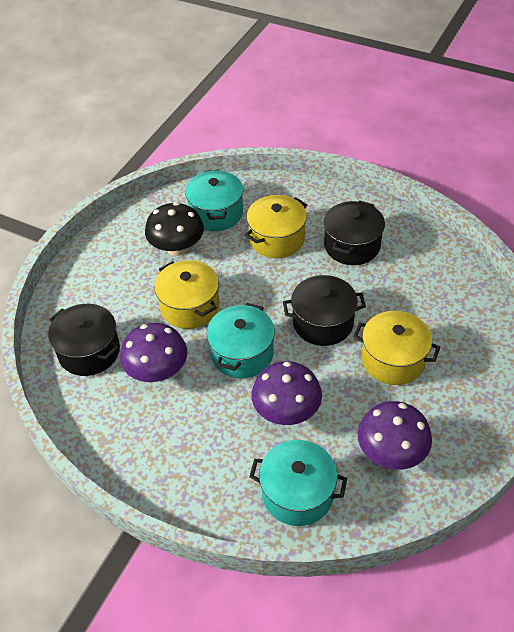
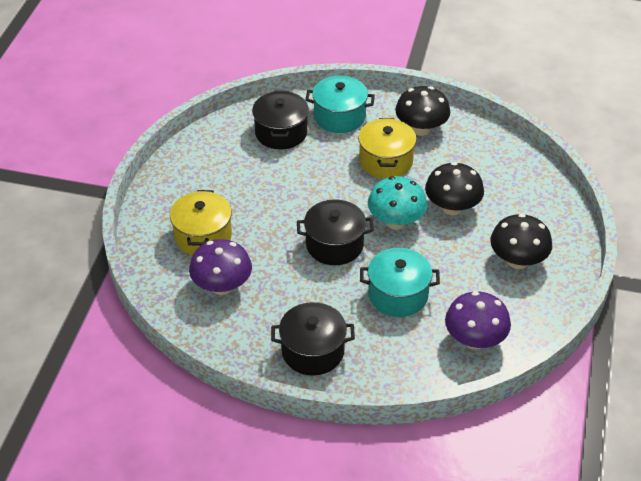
black mushroom: 1 -> 3
purple mushroom: 3 -> 2
turquoise mushroom: 0 -> 1
turquoise pot: 3 -> 2
yellow pot: 3 -> 2

